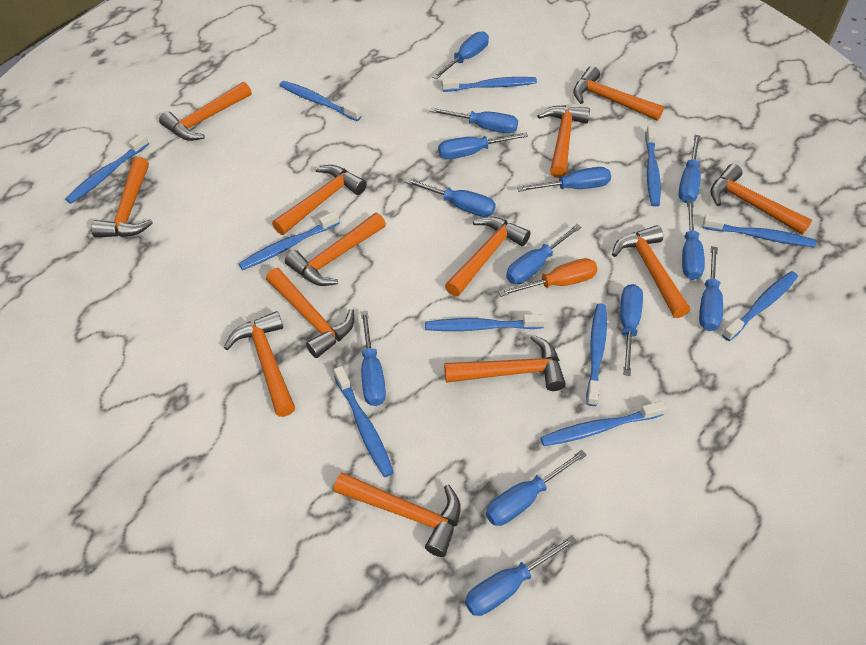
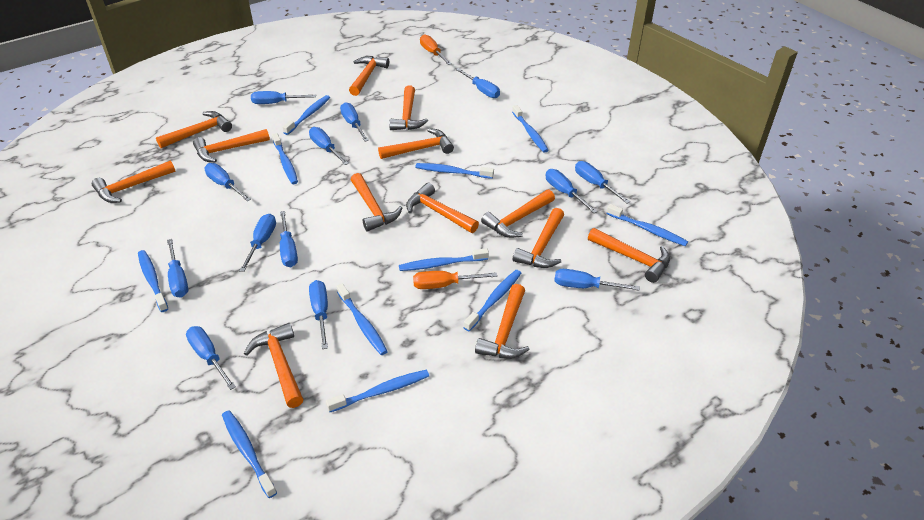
orange screwdriver: 1 -> 2

